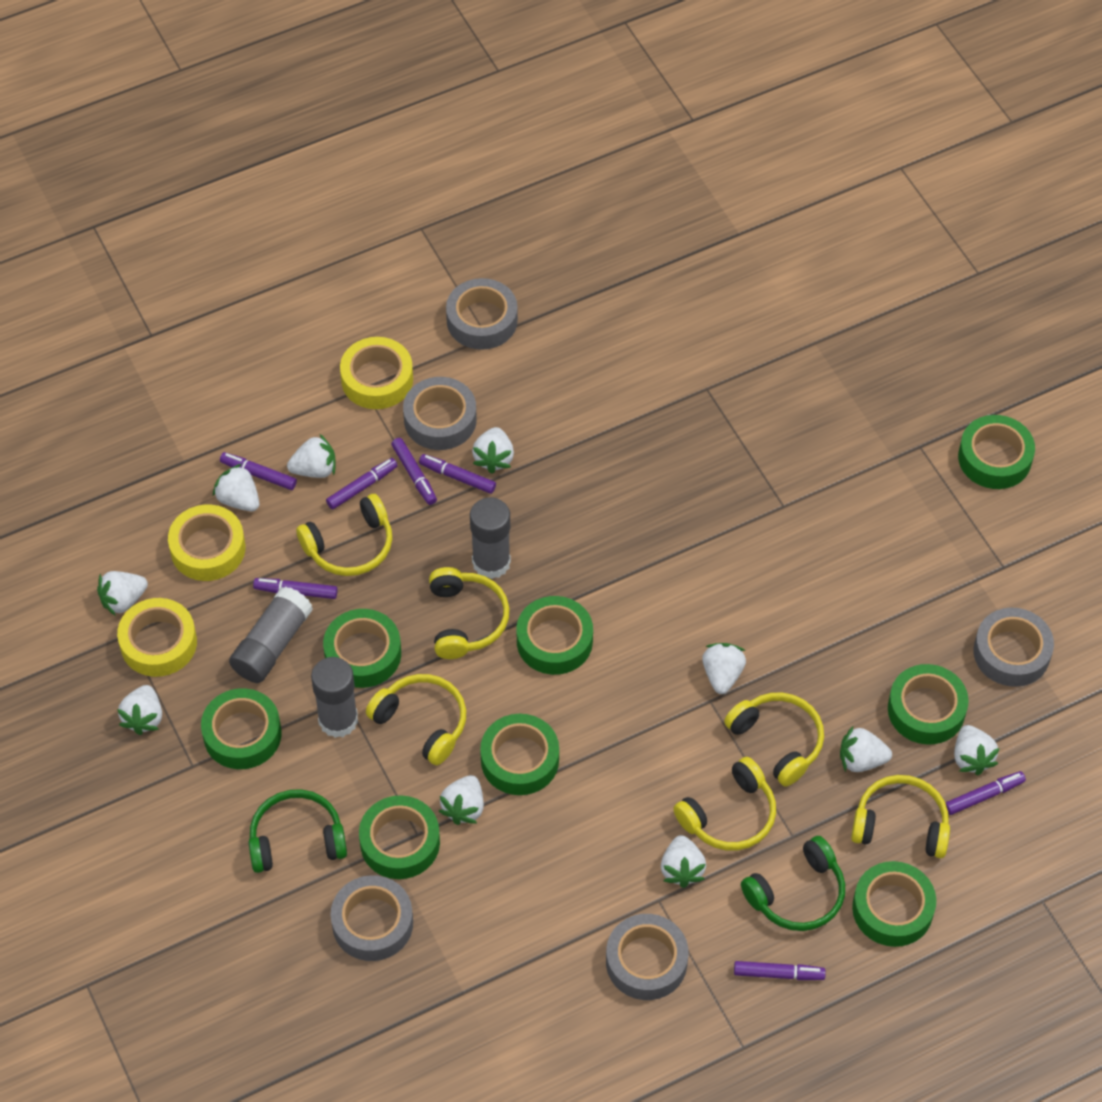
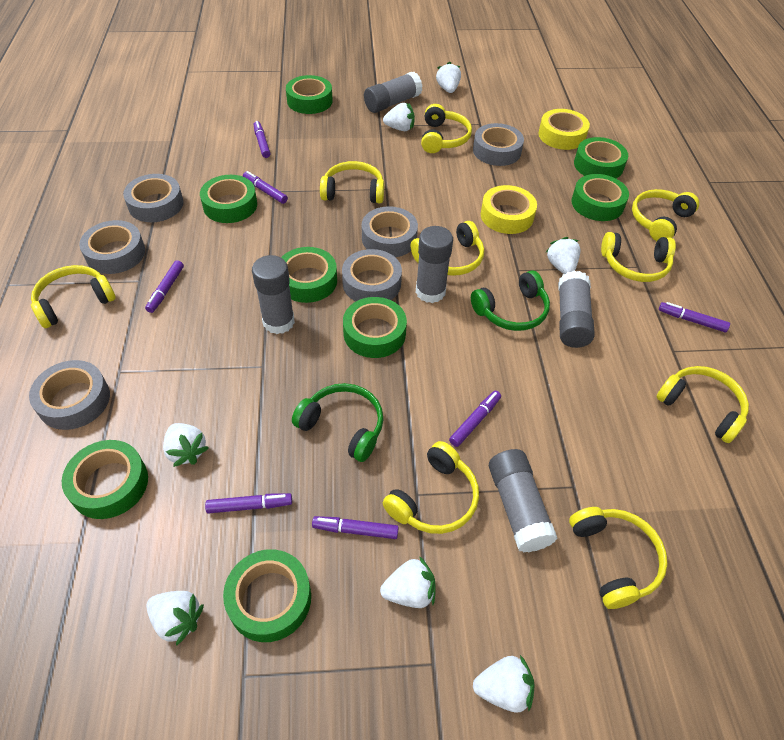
grey glue stick: 3 -> 5
grey tape: 5 -> 6
white strawberry: 10 -> 7
yellow headphones: 6 -> 9
yellow tape: 3 -> 2

